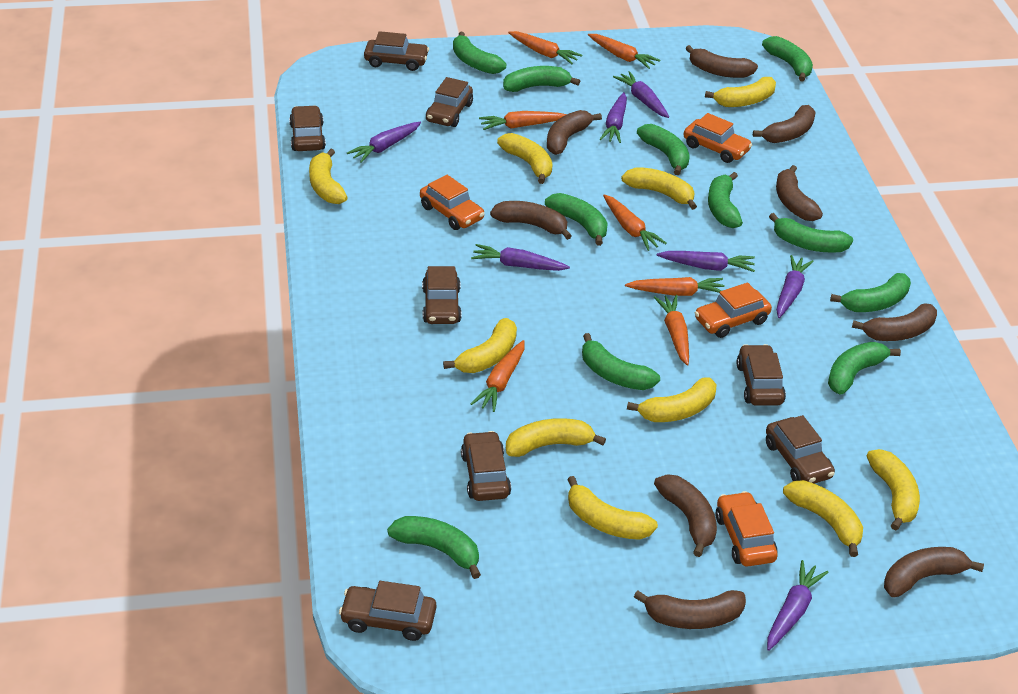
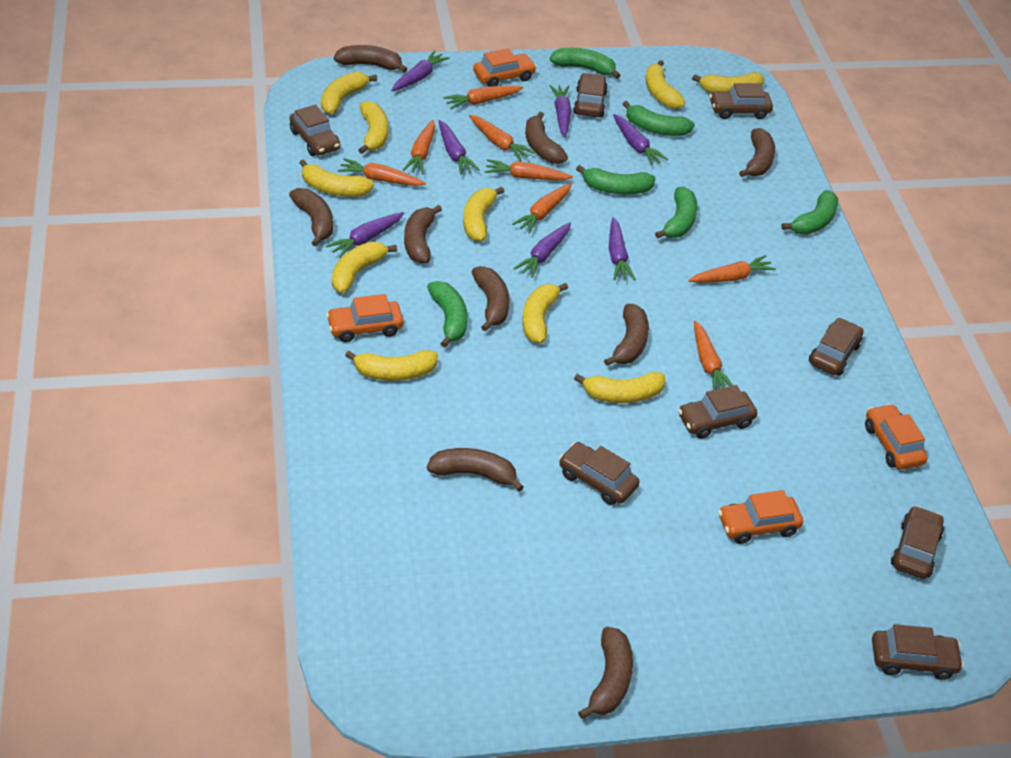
green banana: 11 -> 6
orange carrot: 7 -> 8

